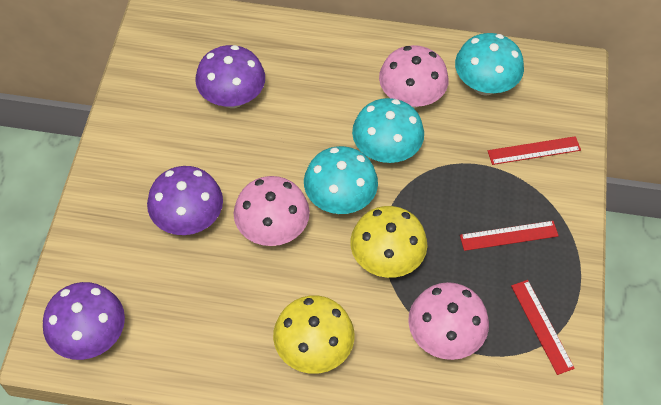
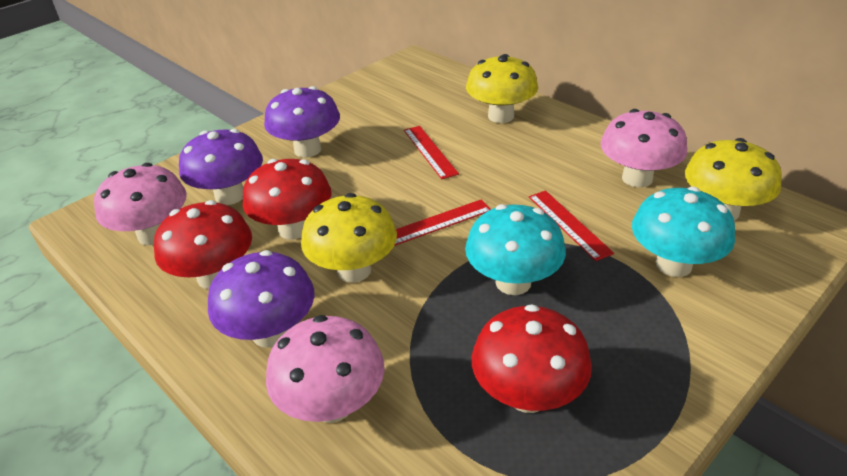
red mushroom: 0 -> 3
turquoise mushroom: 3 -> 2
yellow mushroom: 2 -> 3

